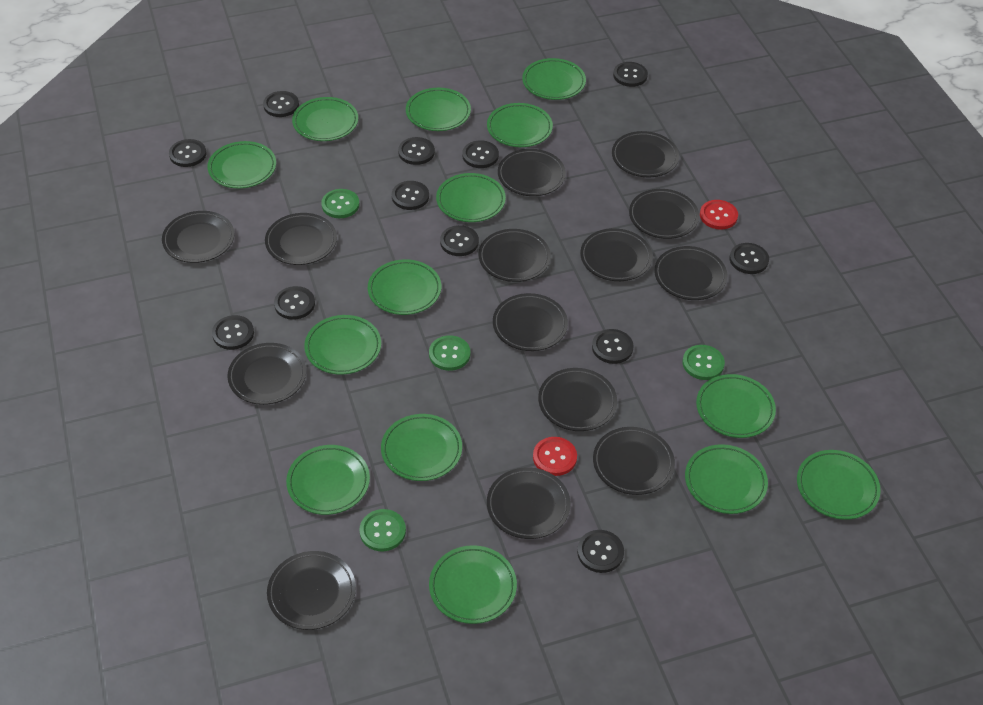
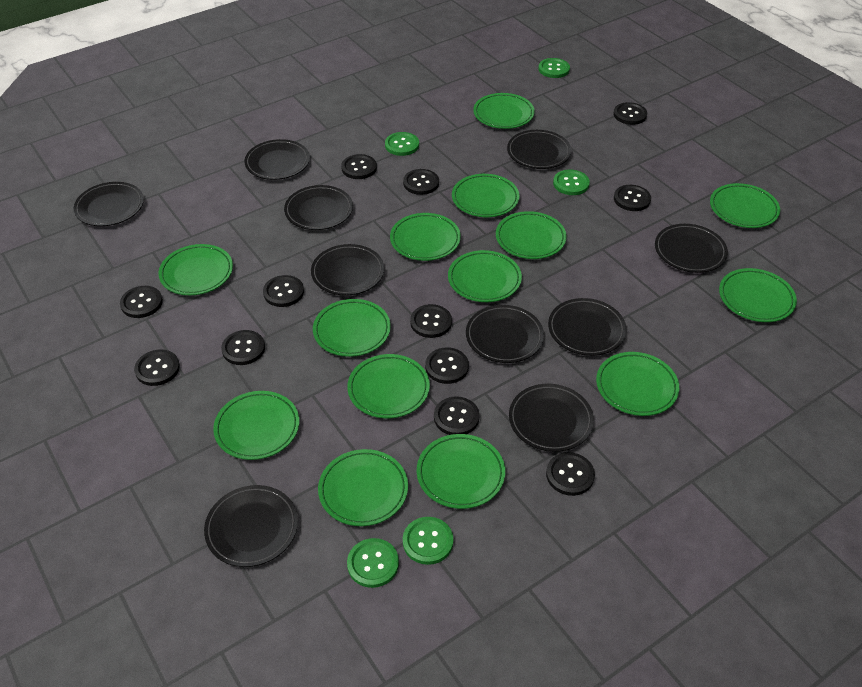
black plate: 14 -> 10
green button: 4 -> 5
red button: 2 -> 0

